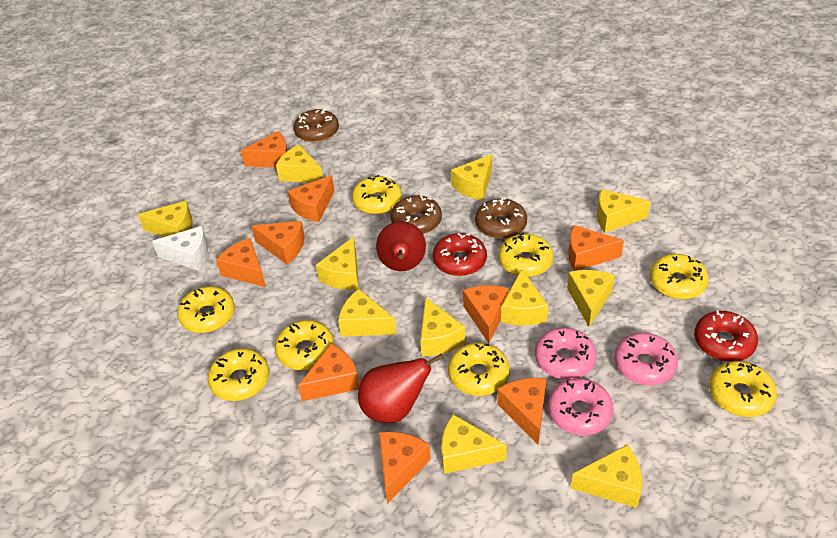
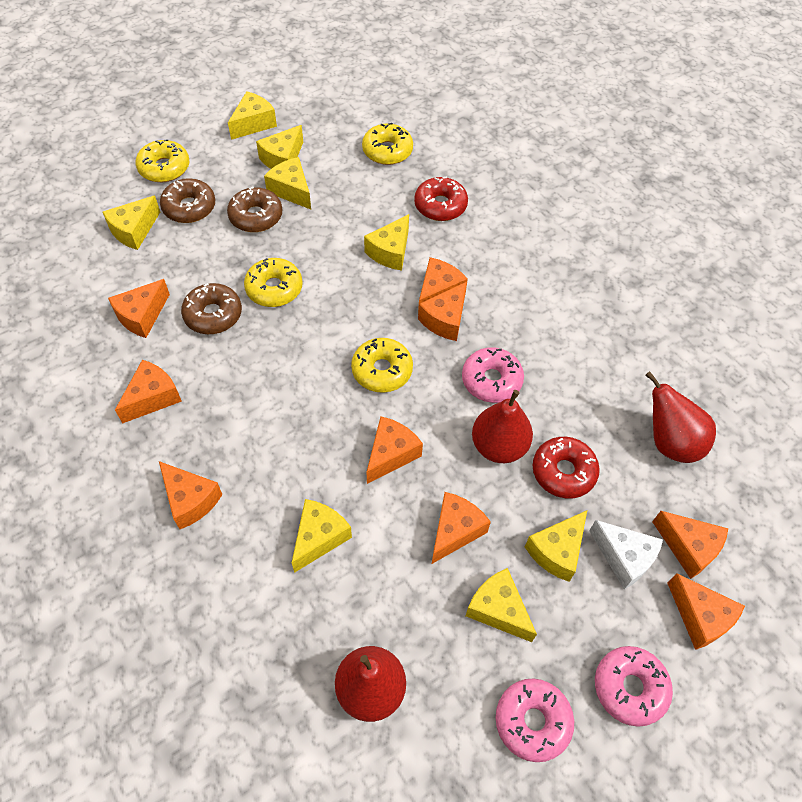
red pear: 2 -> 3
yellow cheese: 11 -> 8
yellow donut: 8 -> 4

